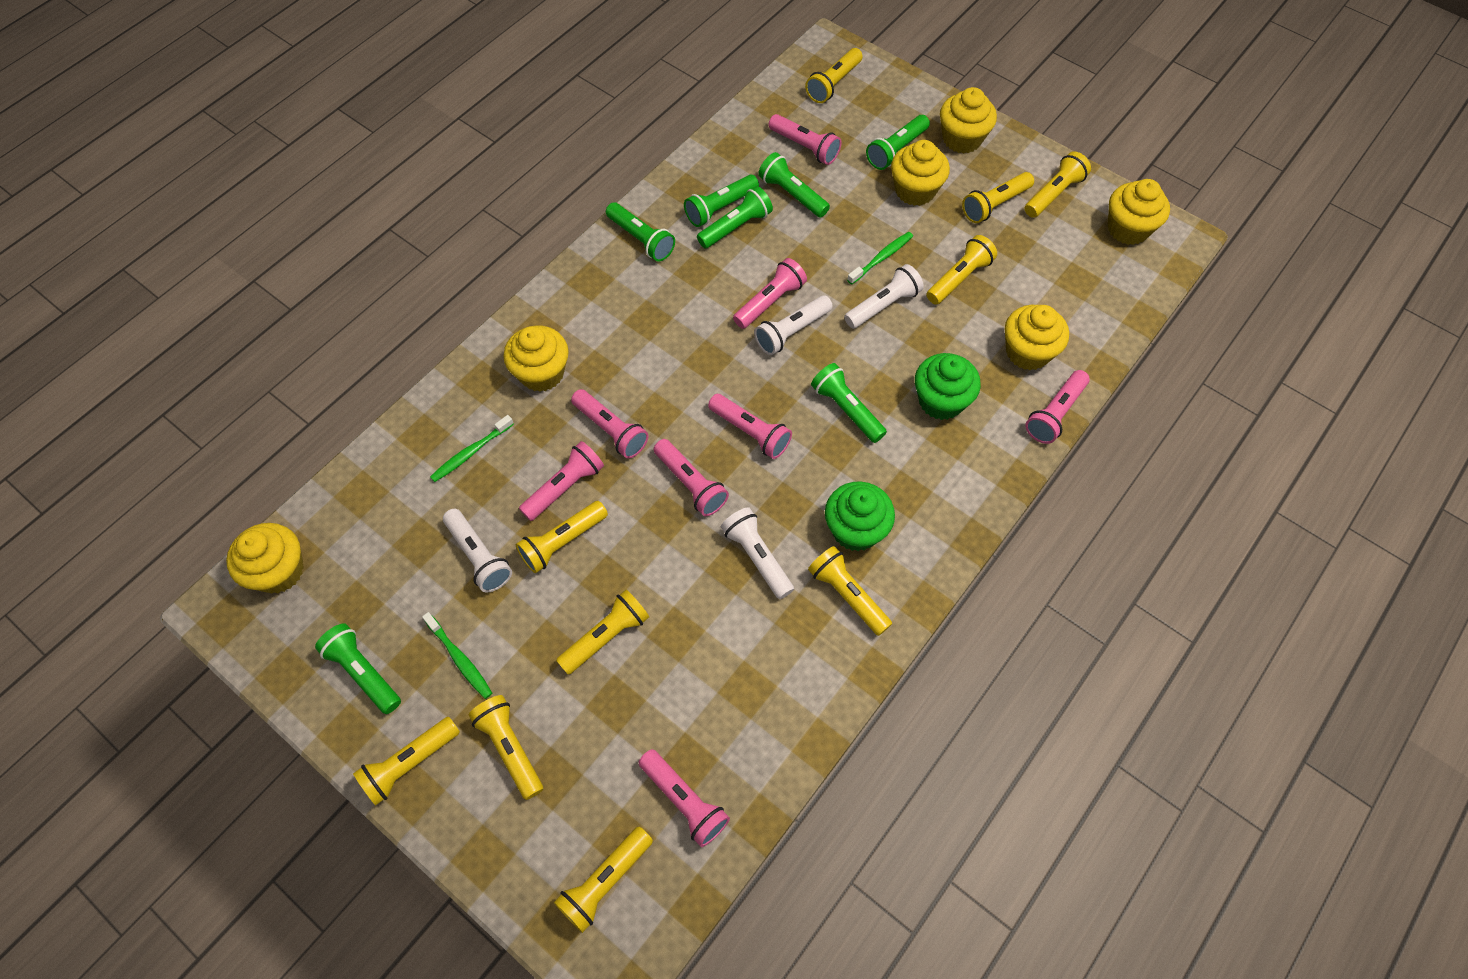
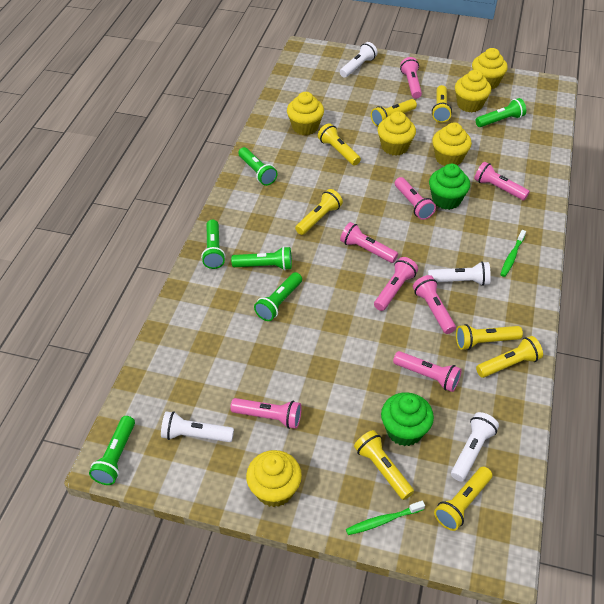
green flashlight: 7 -> 6
green toothbrush: 3 -> 2
yellow flashlight: 10 -> 8

